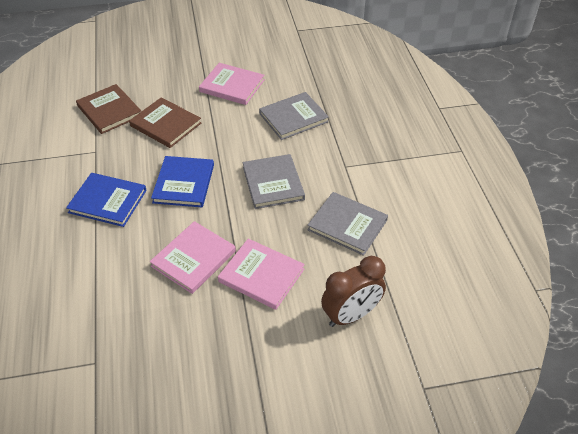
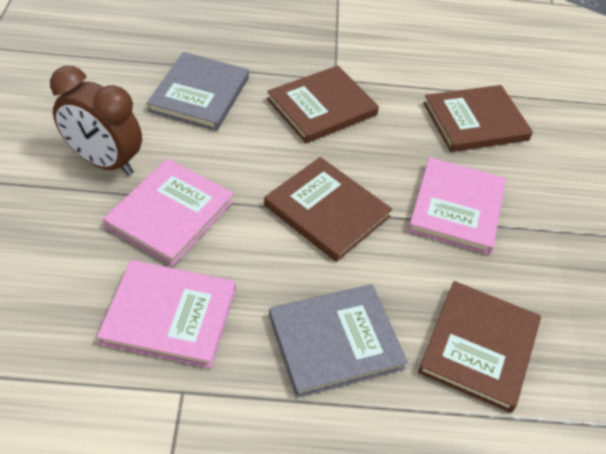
blue book: 2 -> 0
brown book: 2 -> 4
grey book: 3 -> 2

